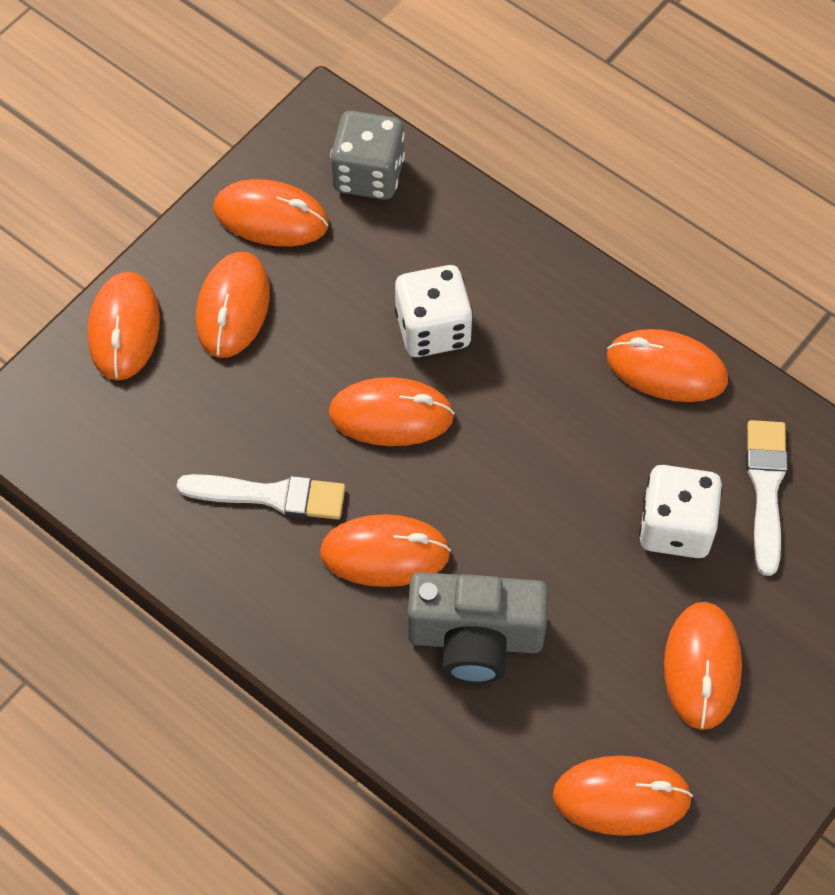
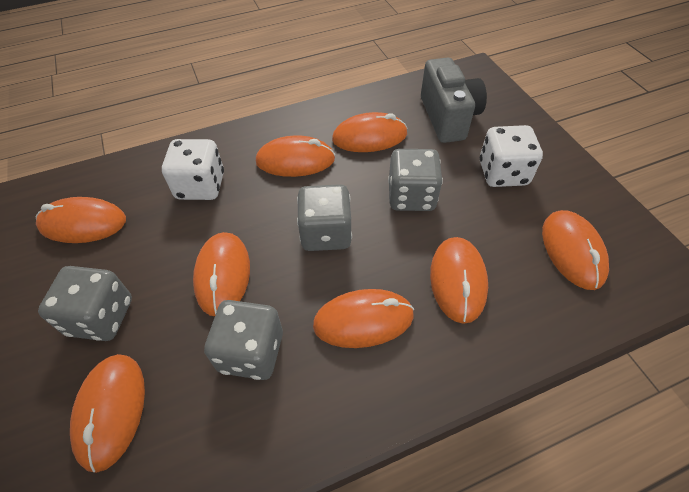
grey dice: 1 -> 4
white brush: 2 -> 0

